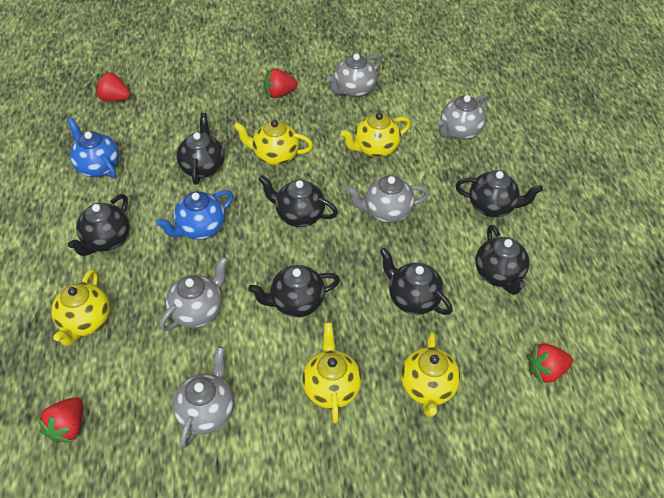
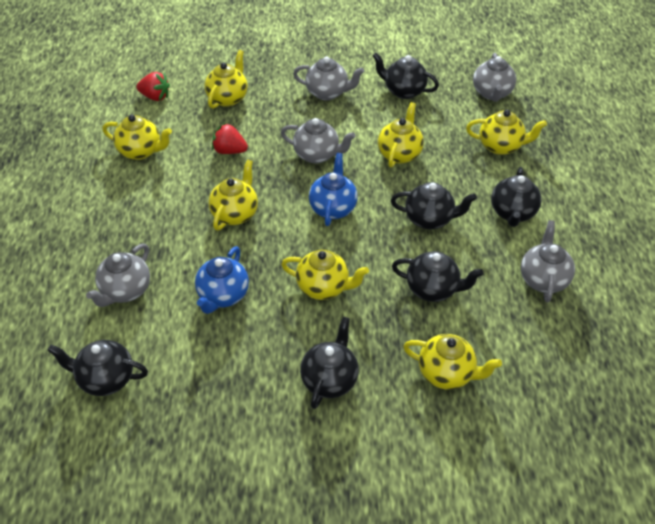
black teapot: 7 -> 6
red strawberry: 4 -> 2
yellow teapot: 5 -> 7

